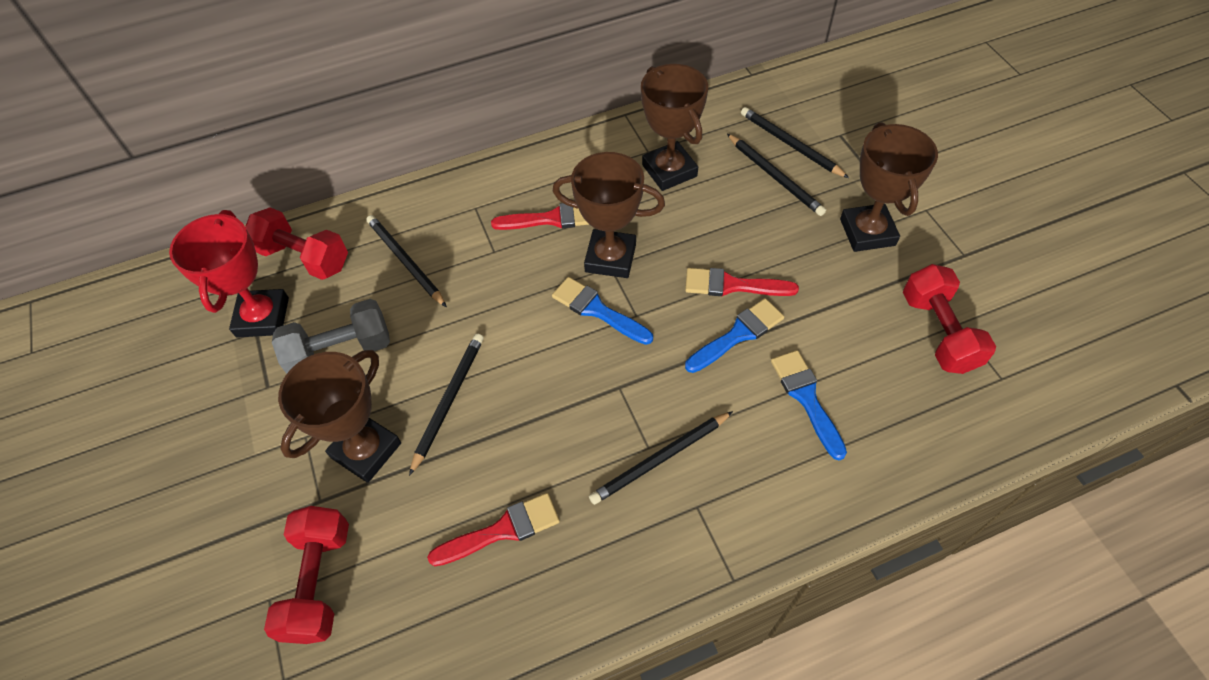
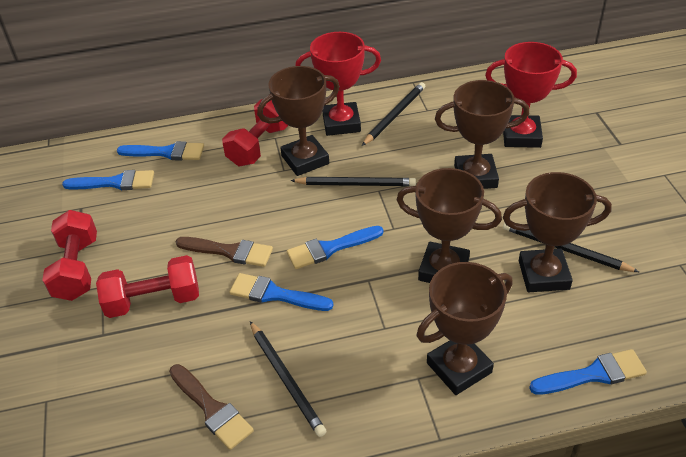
black pencil: 5 -> 4
blue brush: 3 -> 5
brown brush: 0 -> 2
brown trophy: 4 -> 5
grey dumbbell: 1 -> 0
red brush: 3 -> 0
red trophy: 1 -> 2

